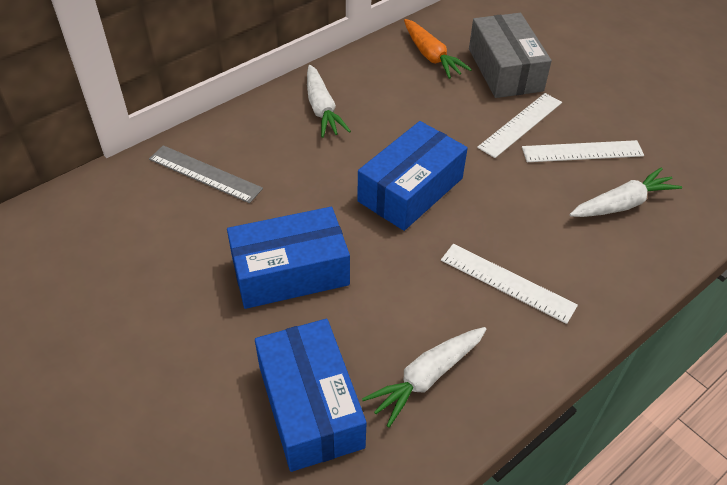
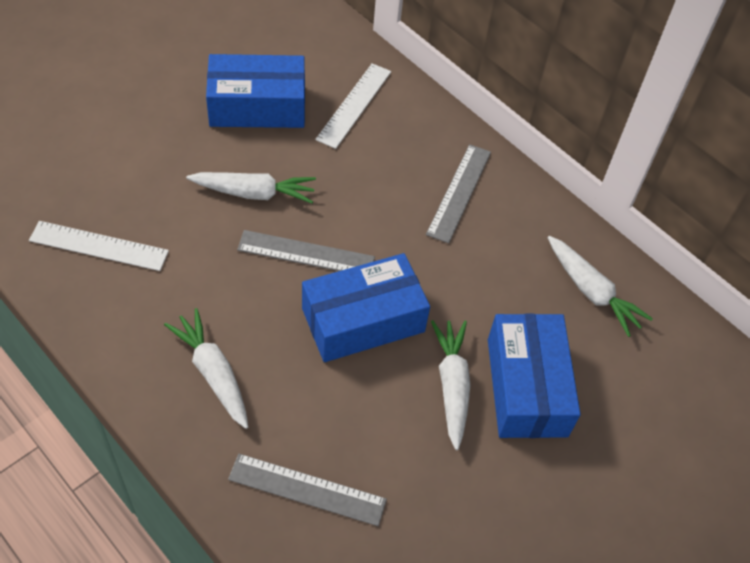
grey box: 1 -> 0
grey ruler: 1 -> 3
orange carrot: 1 -> 0
white carrot: 3 -> 4
white ruler: 3 -> 2

